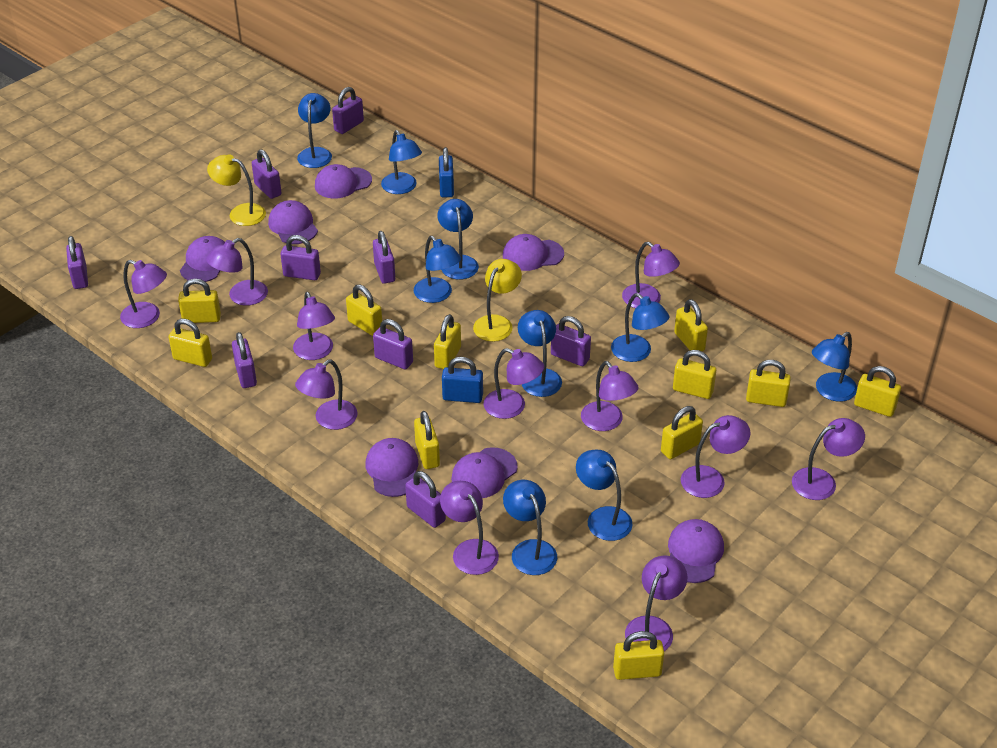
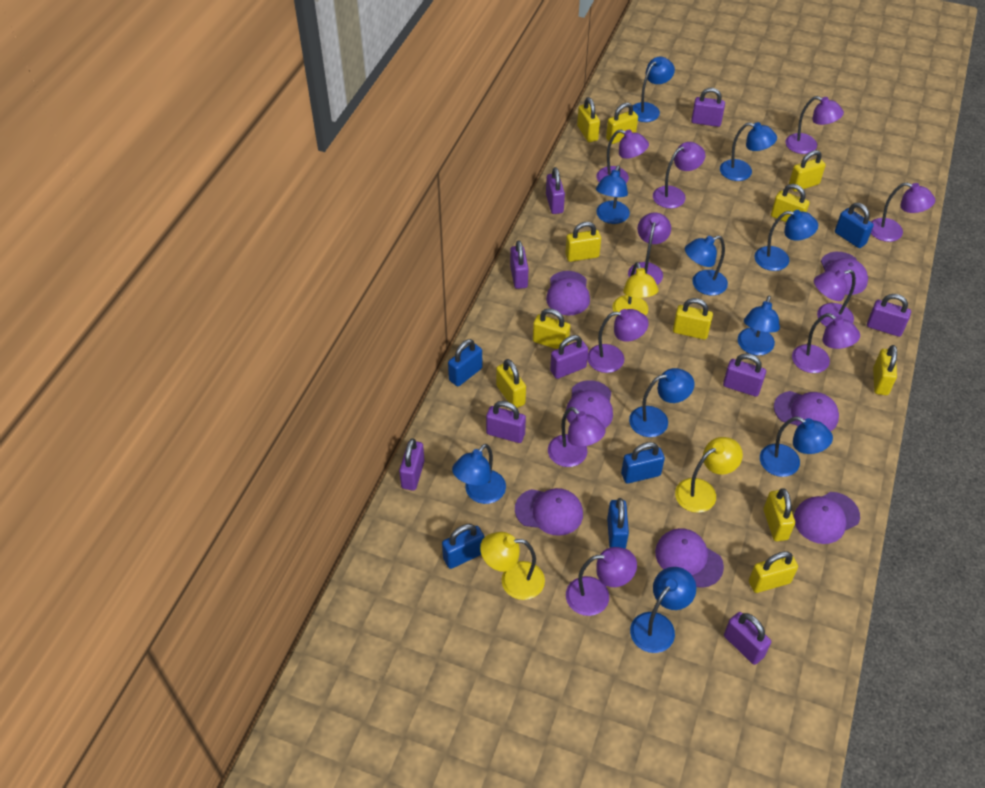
blue lamp: 9 -> 10
blue padlock: 2 -> 5
purple lamp: 11 -> 10
yellow lamp: 2 -> 3

